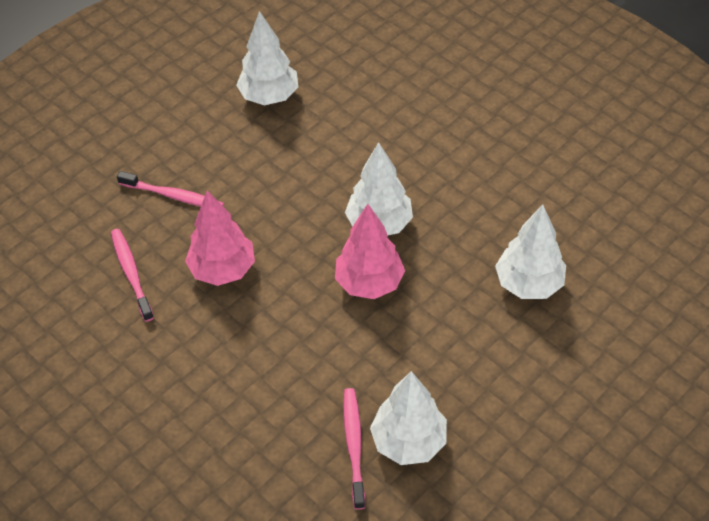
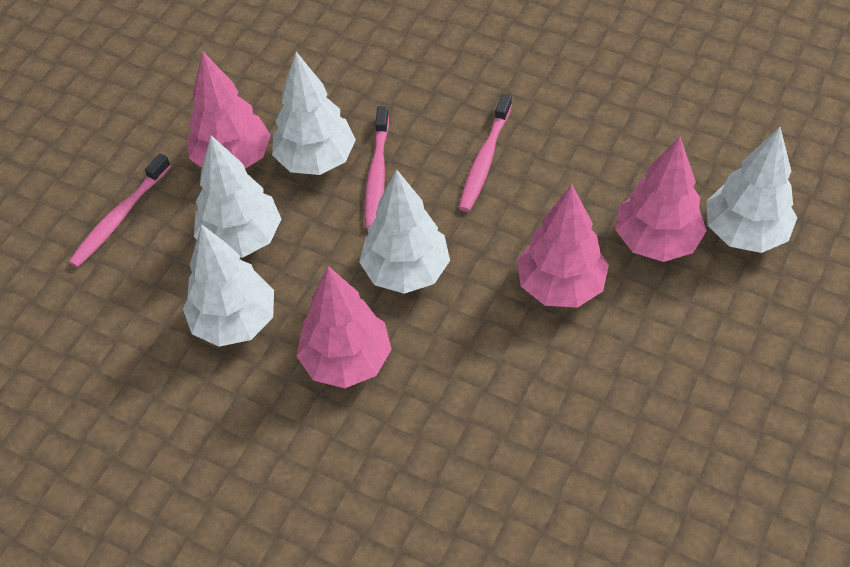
pink tree: 2 -> 4
white tree: 4 -> 5

